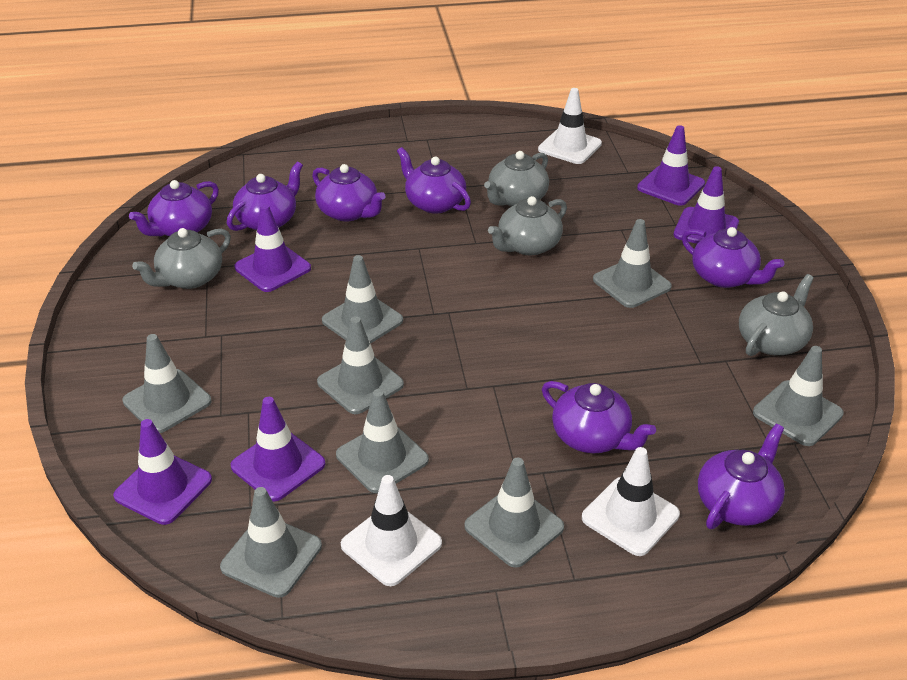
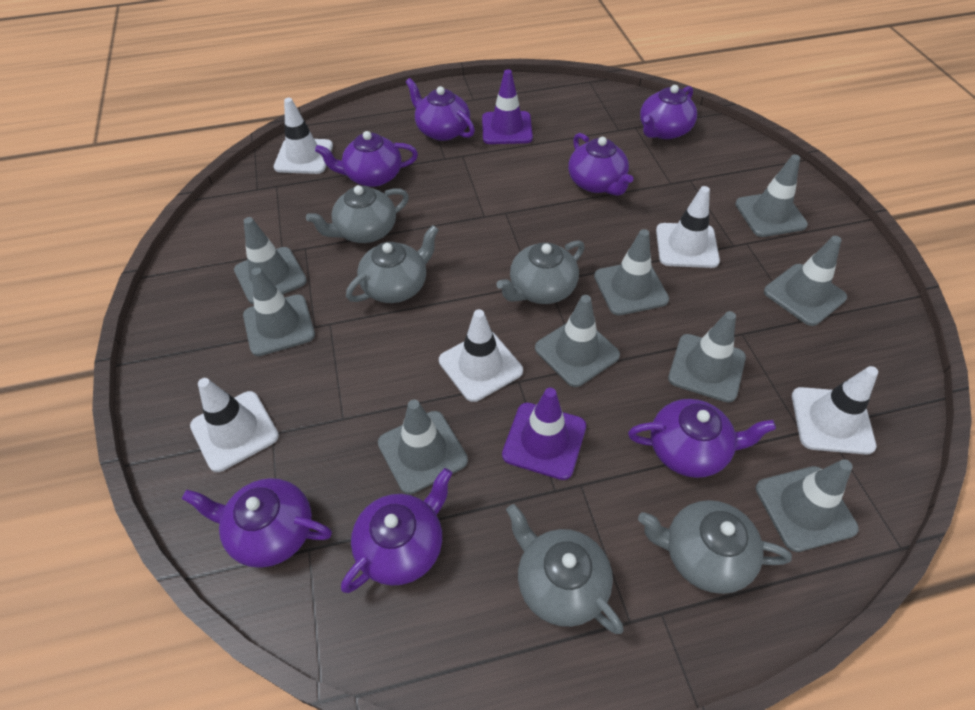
grey teapot: 4 -> 5
grey traffic cone: 8 -> 9
purple traffic cone: 5 -> 2
white traffic cone: 3 -> 5

